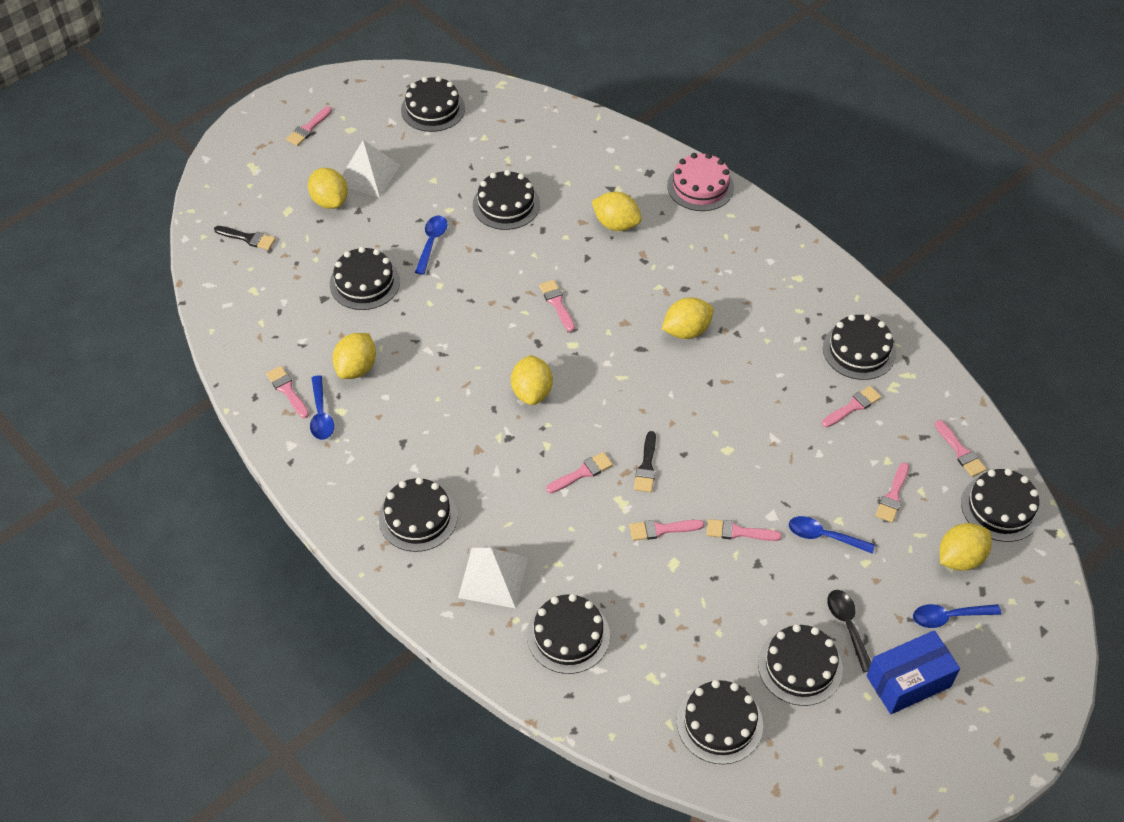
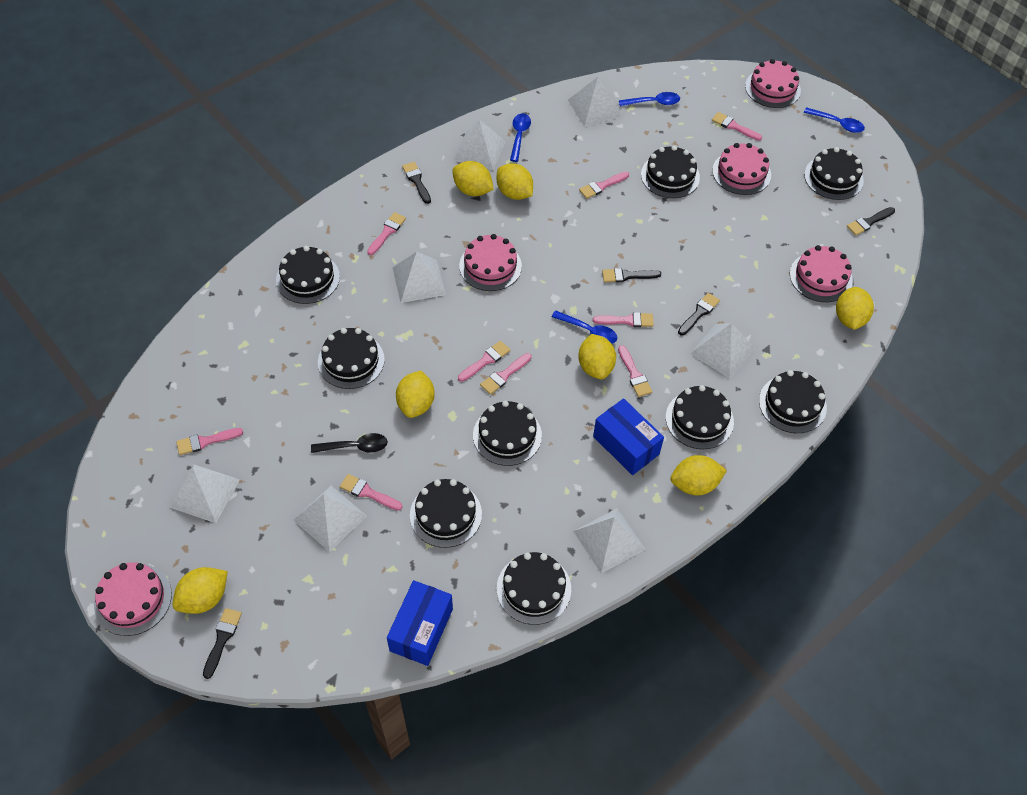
black brush: 2 -> 5
blue box: 1 -> 2
pink cake: 1 -> 5
white pyramid: 2 -> 7
yellow lemon: 6 -> 7

